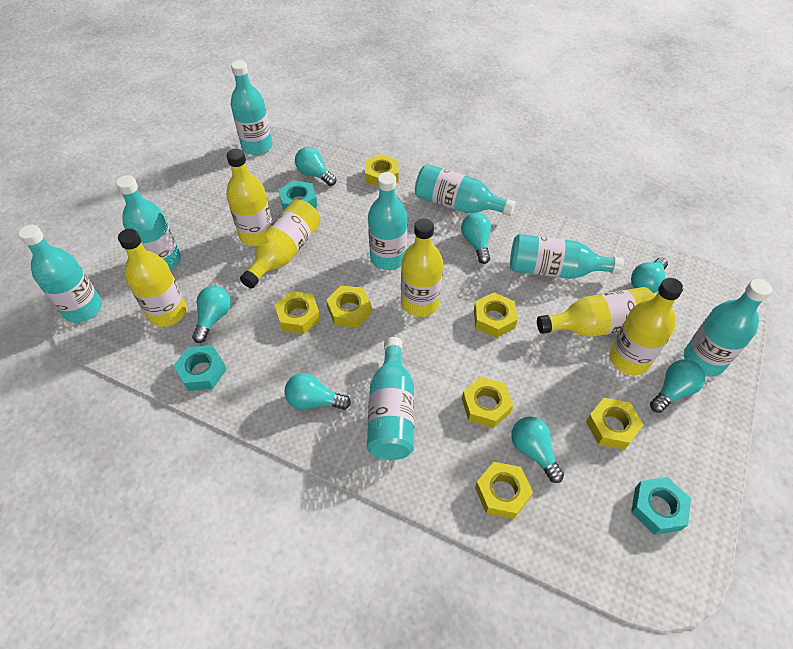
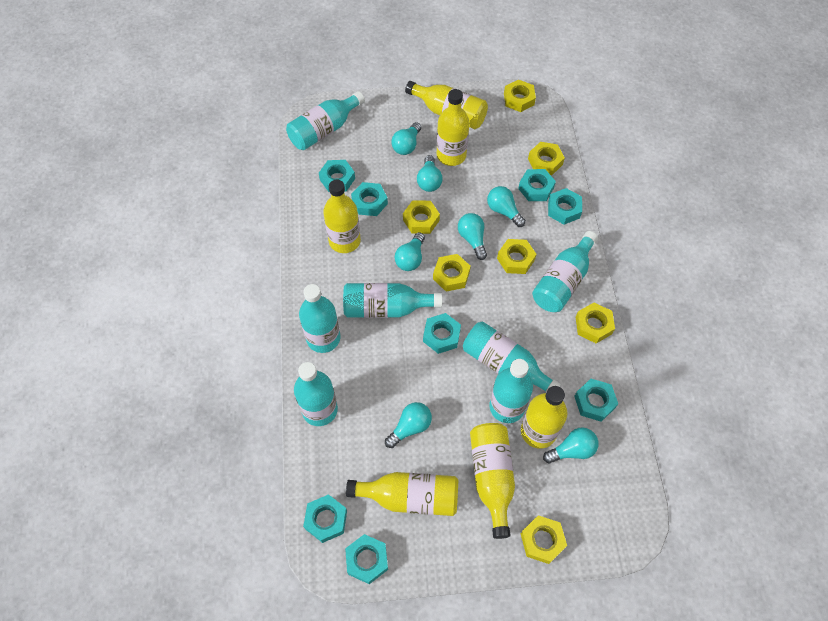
turquoise bottle: 8 -> 7
turquoise nut: 3 -> 8

